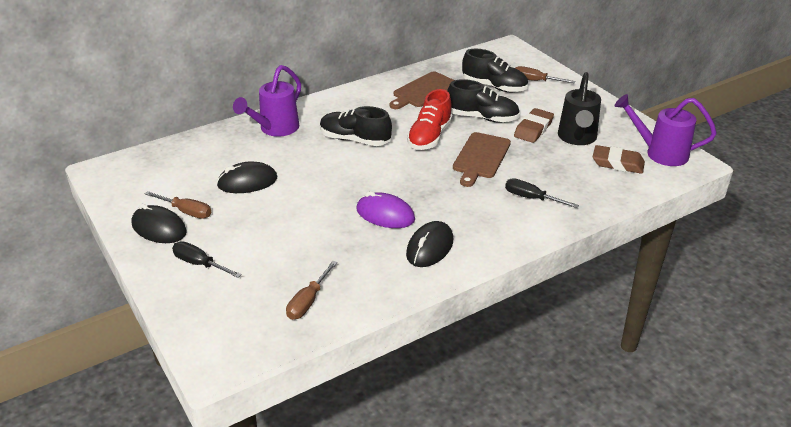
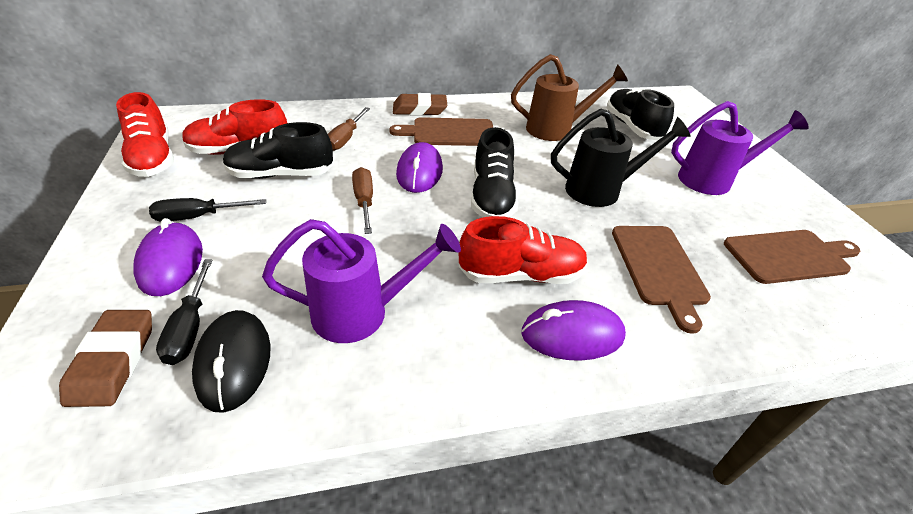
black mouse: 3 -> 1
brown cutting board: 2 -> 3
brown screwdriver: 3 -> 2
brown watering can: 0 -> 1
purple mouse: 1 -> 3
red shoe: 1 -> 3

